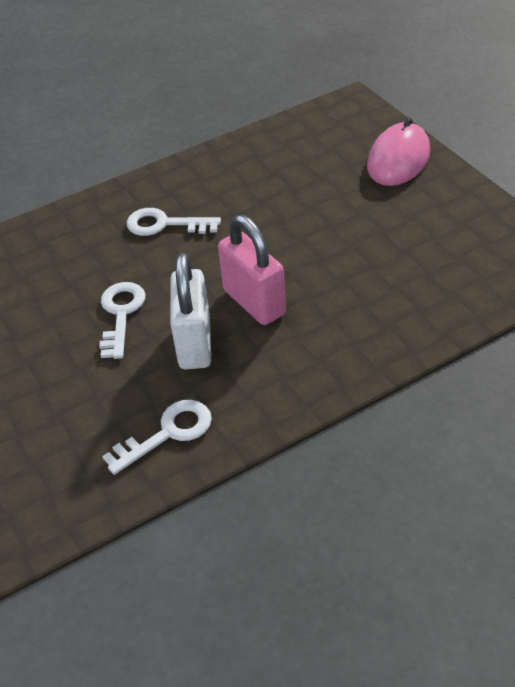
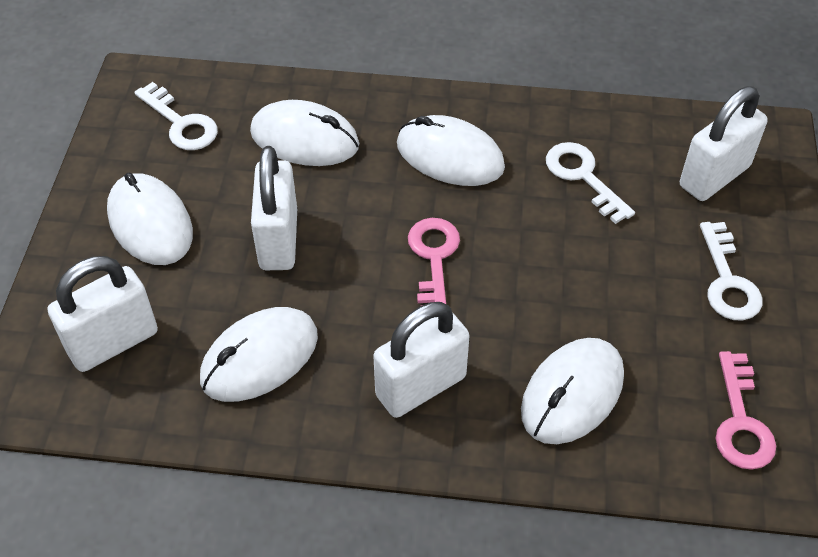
pink key: 0 -> 2
pink mouse: 1 -> 0
pink padlock: 1 -> 0
white mouse: 0 -> 5
white padlock: 1 -> 4

